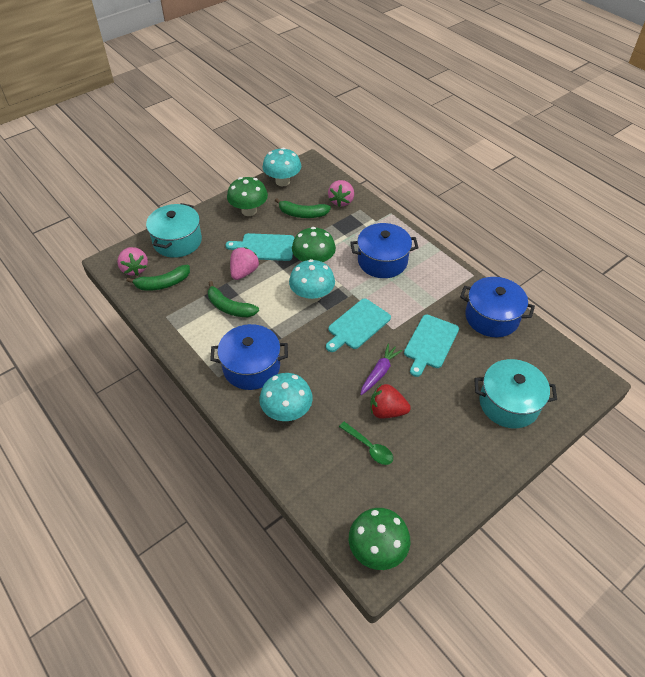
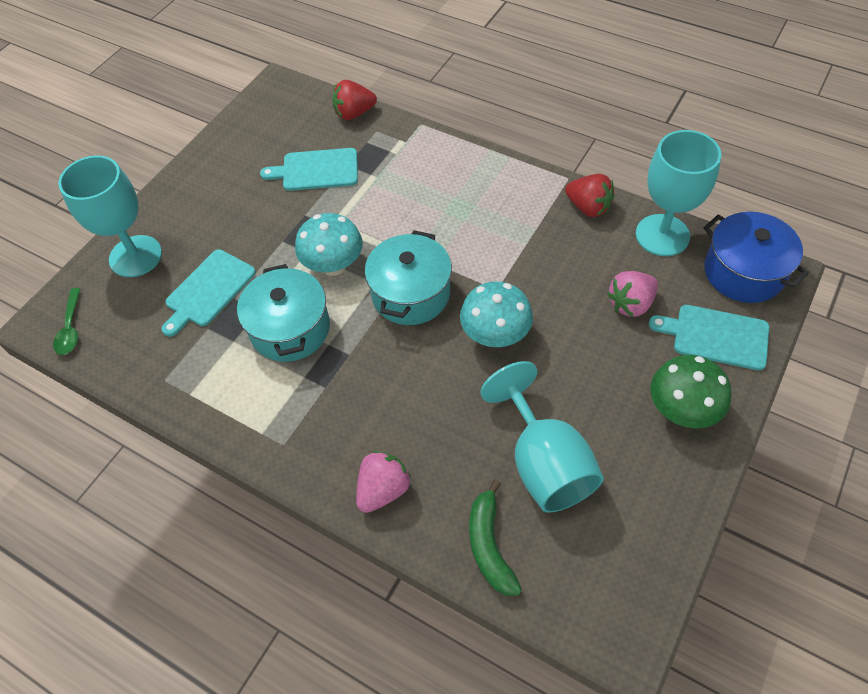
blue pot: 3 -> 1
green banana: 3 -> 1
green mushroom: 3 -> 1
pink strawberry: 3 -> 2
purple carrot: 1 -> 0
red strawberry: 1 -> 2
turquoise goblet: 0 -> 3
turquoise mushroom: 3 -> 2

